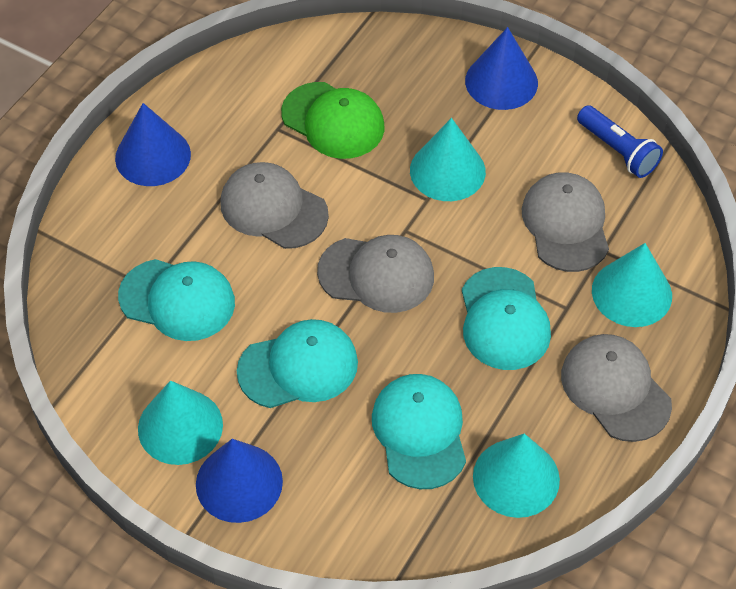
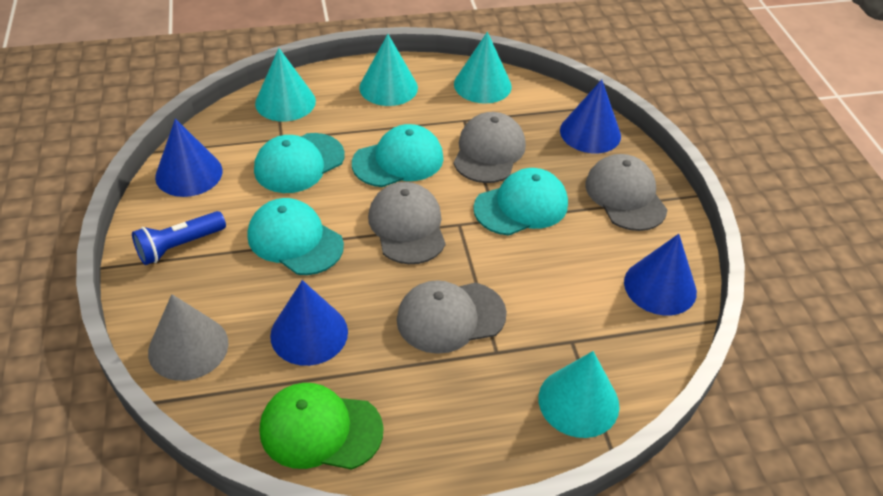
blue cone: 3 -> 4
grey cone: 0 -> 1

